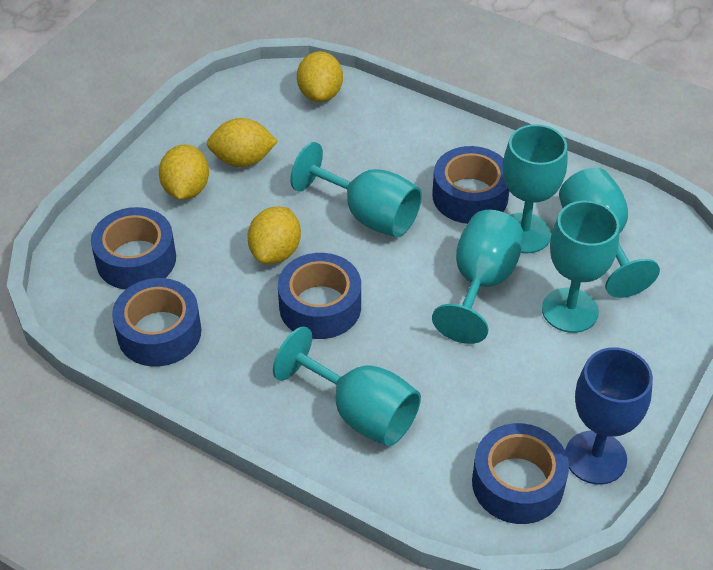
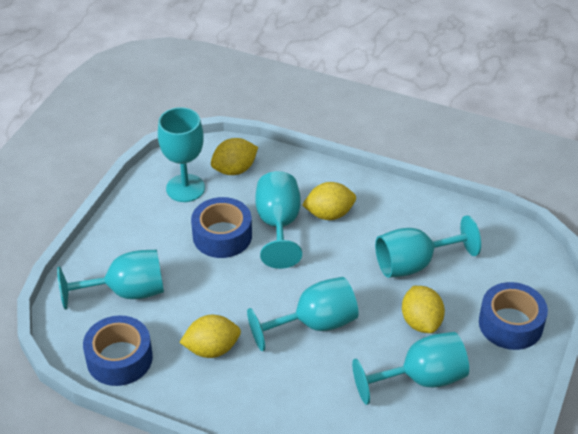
blue goblet: 1 -> 0
blue tape: 5 -> 3

